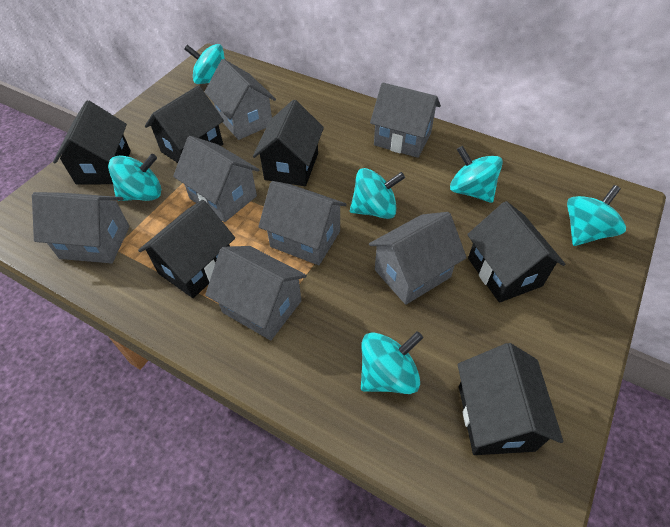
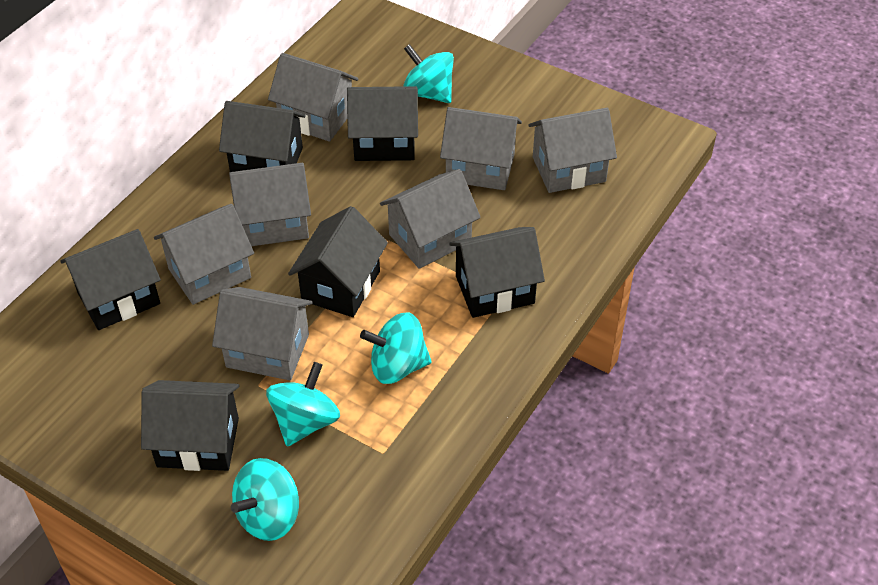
turquoise spinning top: 6 -> 4

